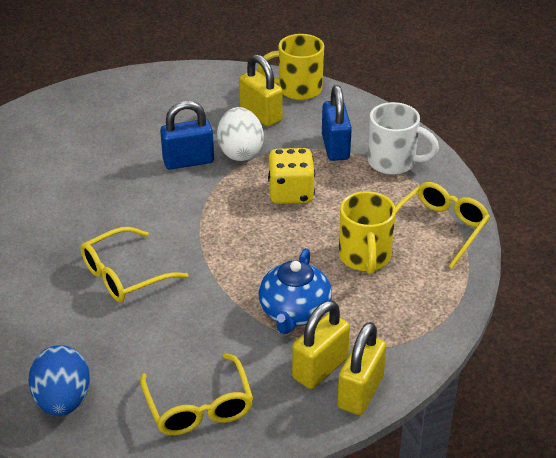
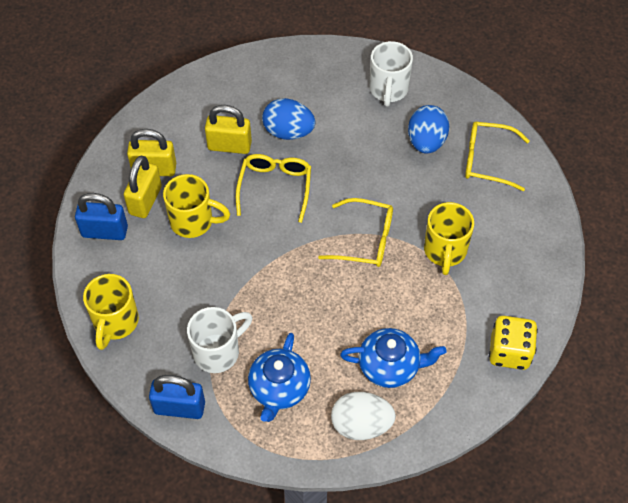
blue egg: 1 -> 2
blue teapot: 1 -> 2
white mug: 1 -> 2
yellow mug: 2 -> 3

